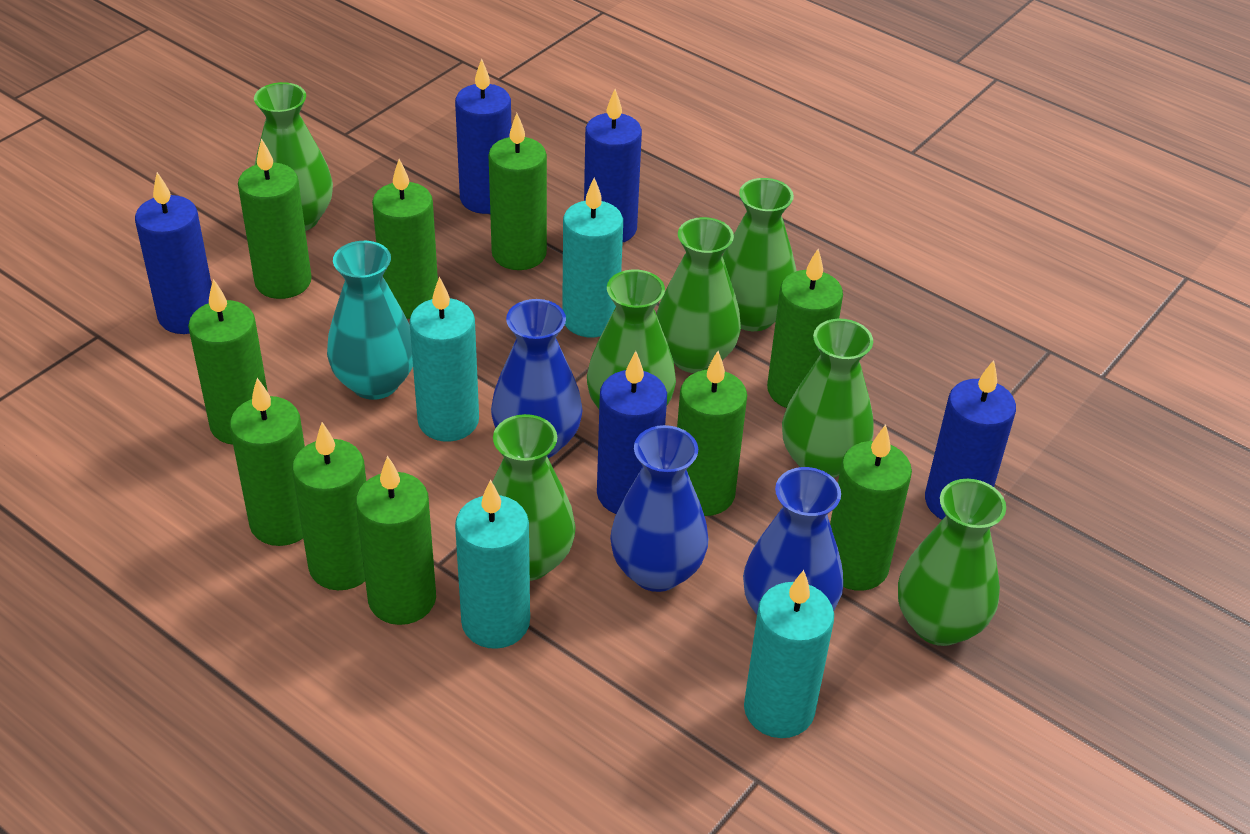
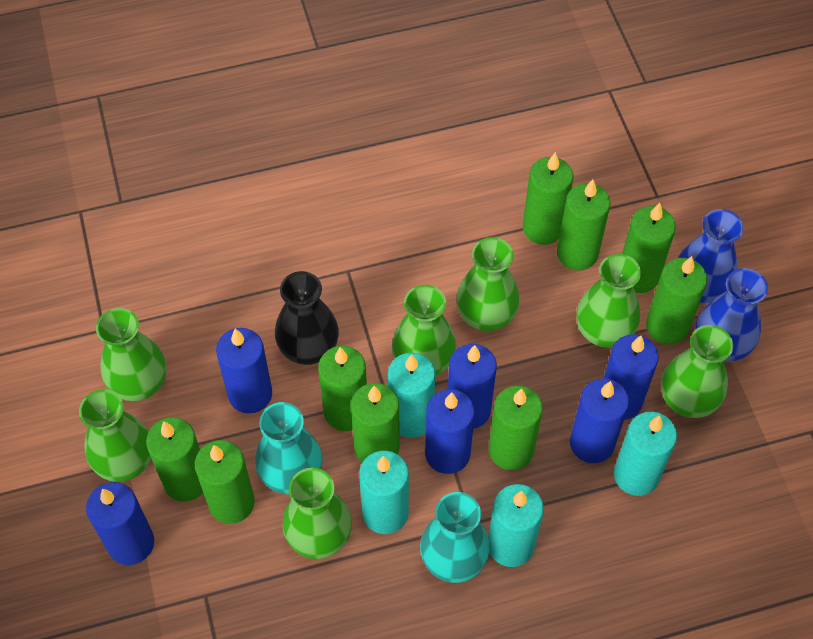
black vase: 0 -> 1
blue candle: 5 -> 6
blue vase: 3 -> 2
green candle: 10 -> 9
turquoise vase: 1 -> 2

